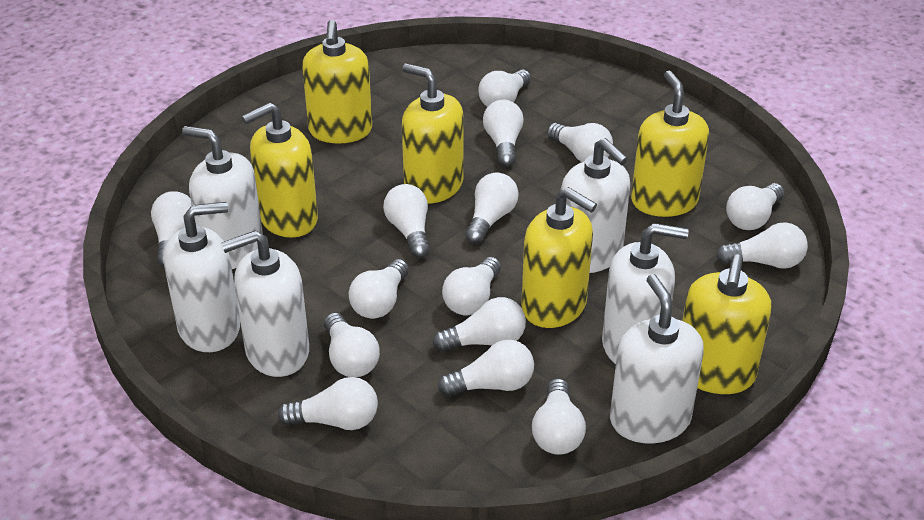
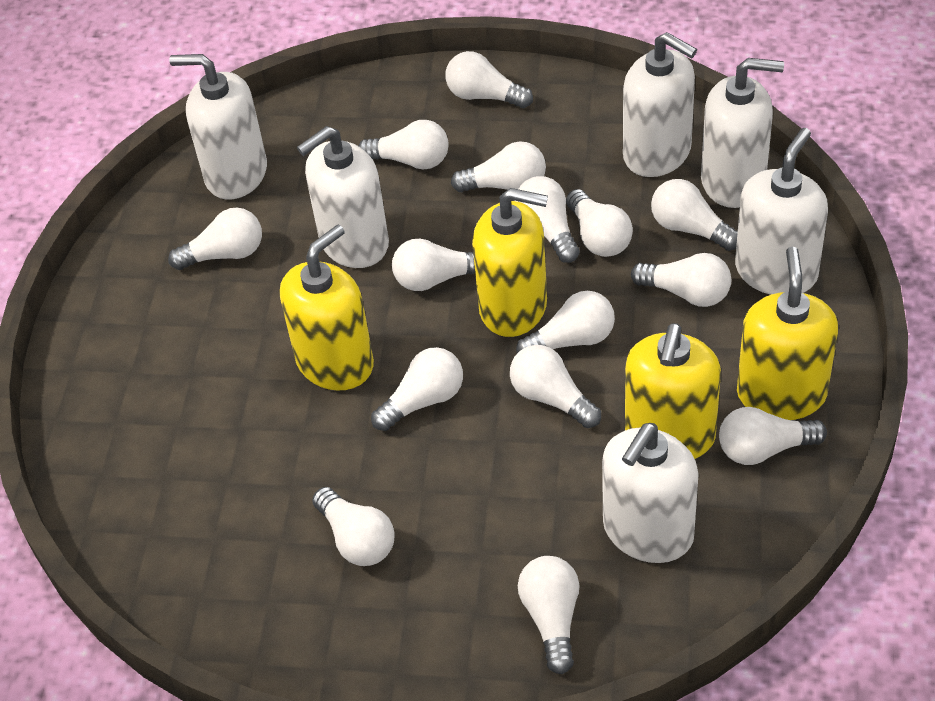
yellow soap dispenser: 6 -> 4

